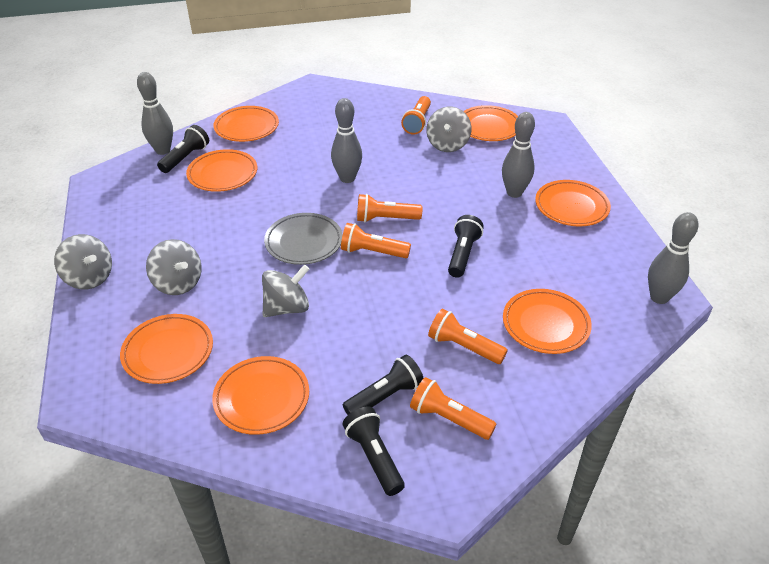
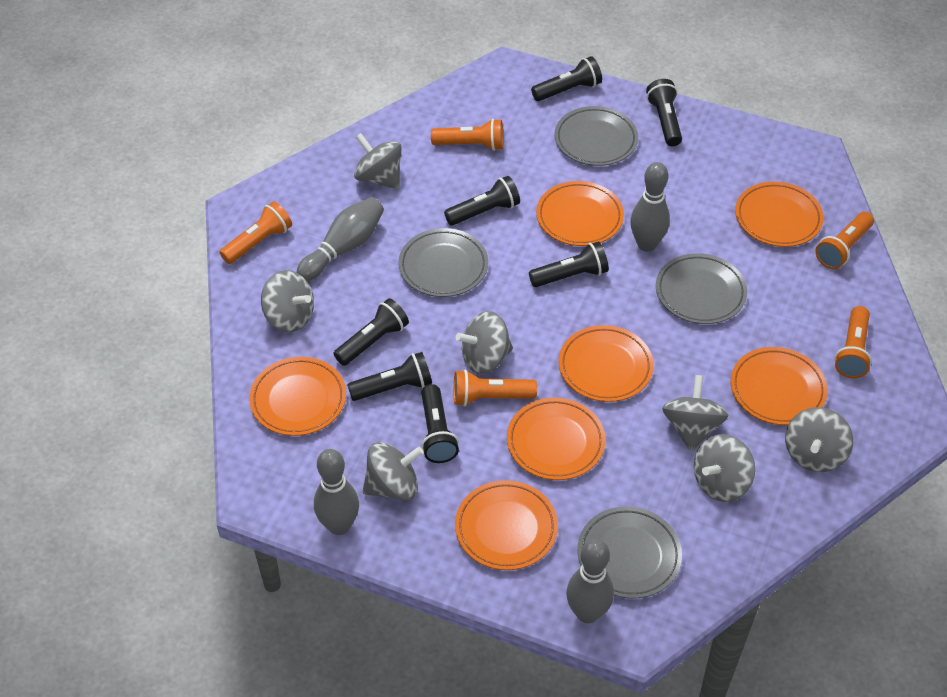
black flashlight: 4 -> 7
grey plate: 1 -> 4
grey spinning top: 4 -> 7

